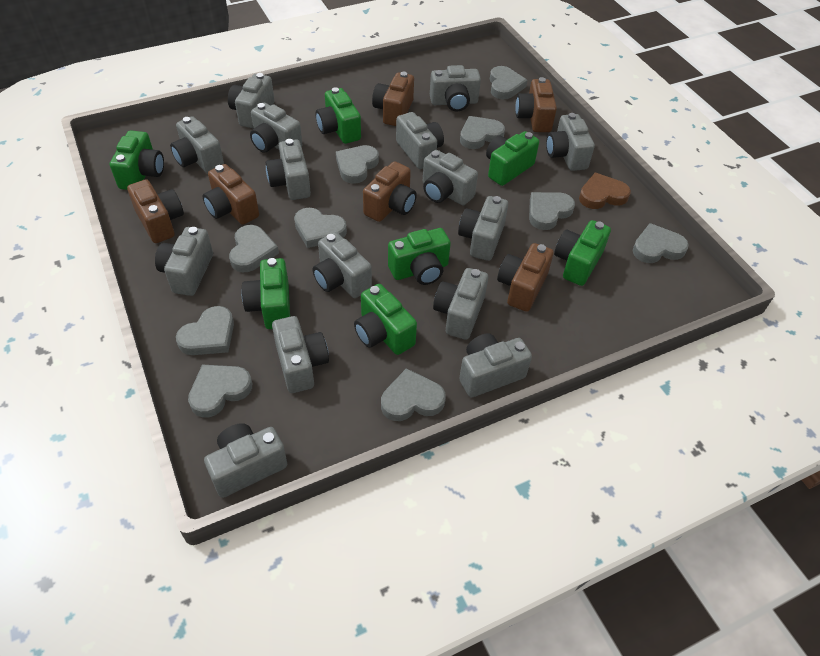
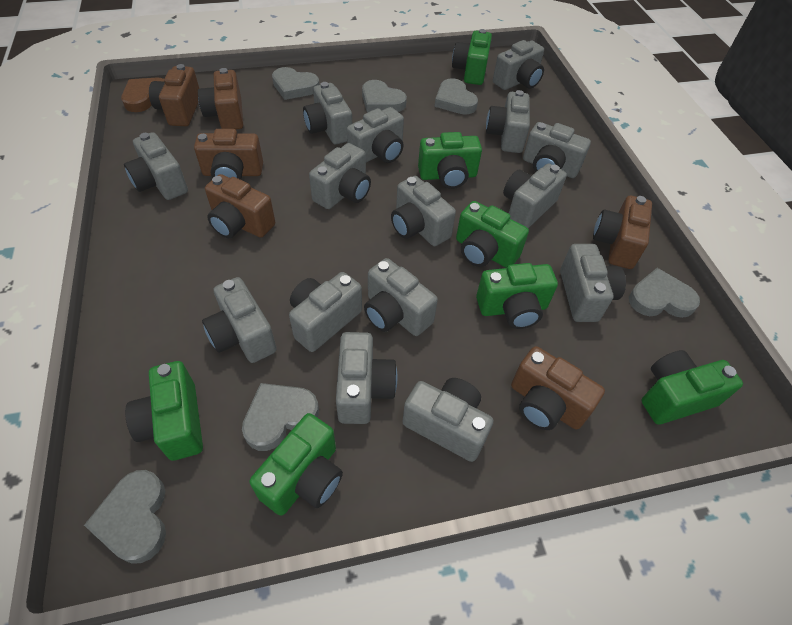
grey heart: 10 -> 6

